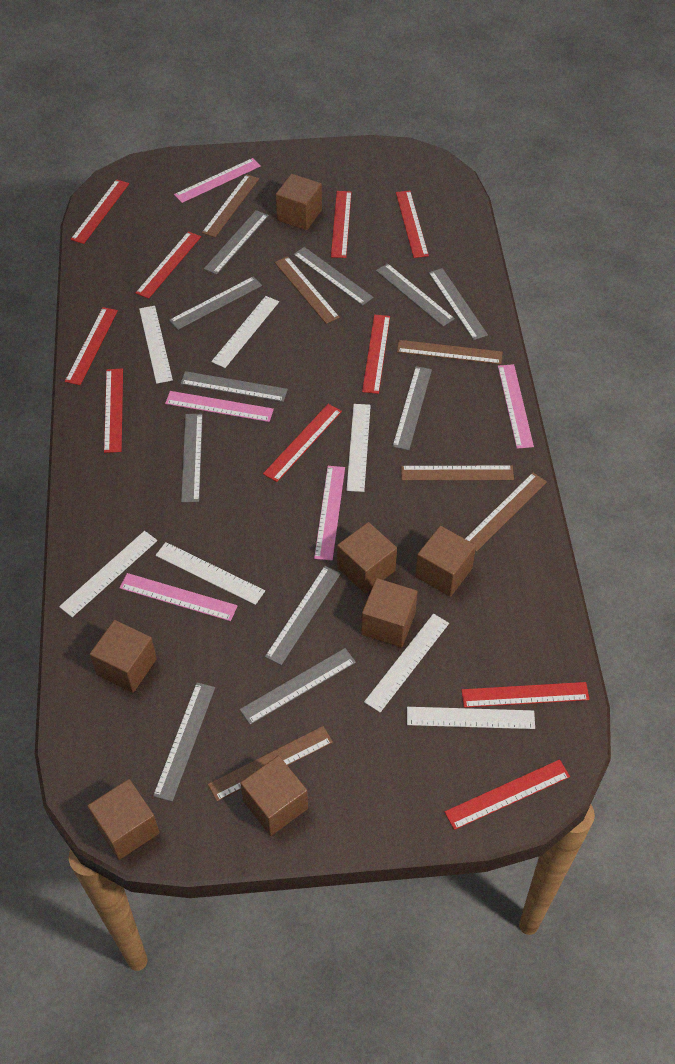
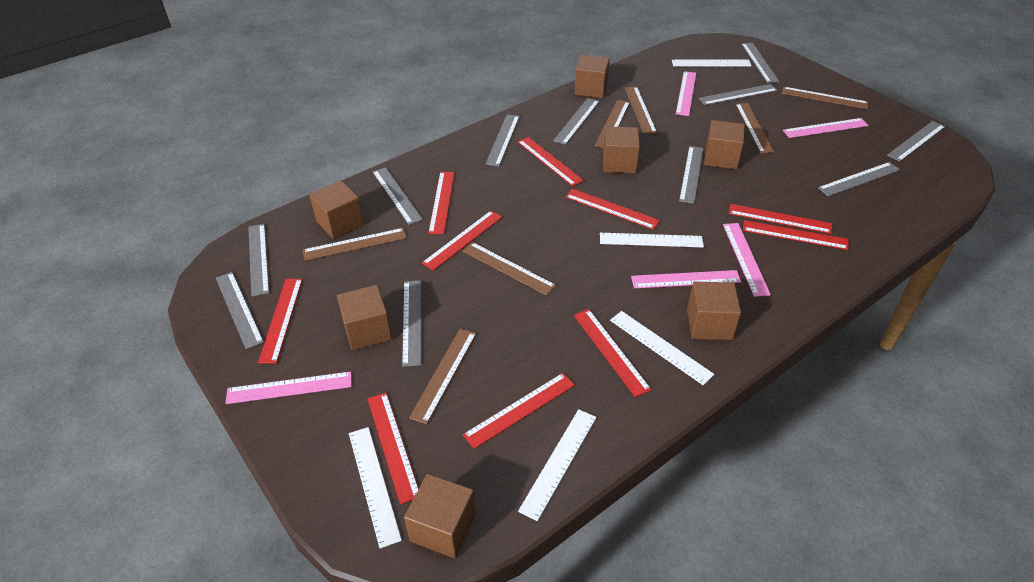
brown ruler: 6 -> 7
white ruler: 7 -> 5

